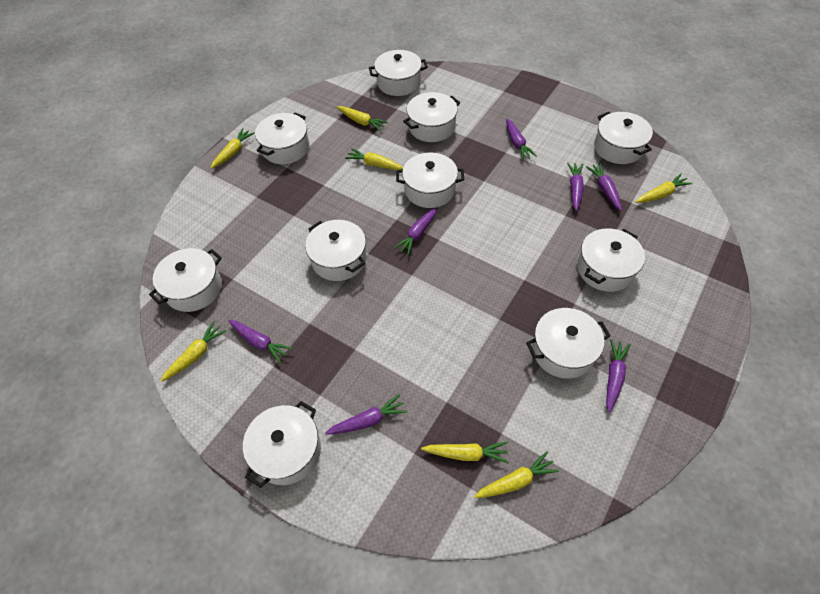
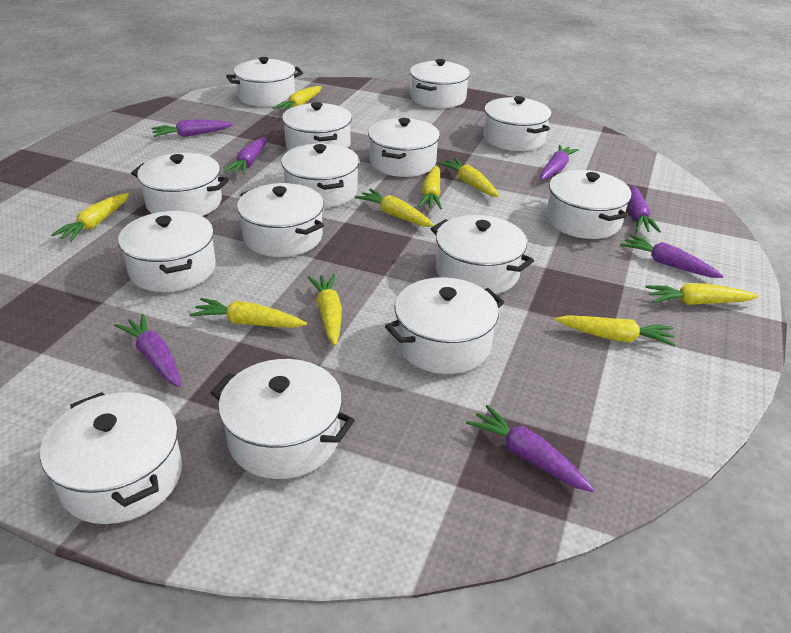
white pot: 10 -> 14
yellow carrot: 7 -> 9

